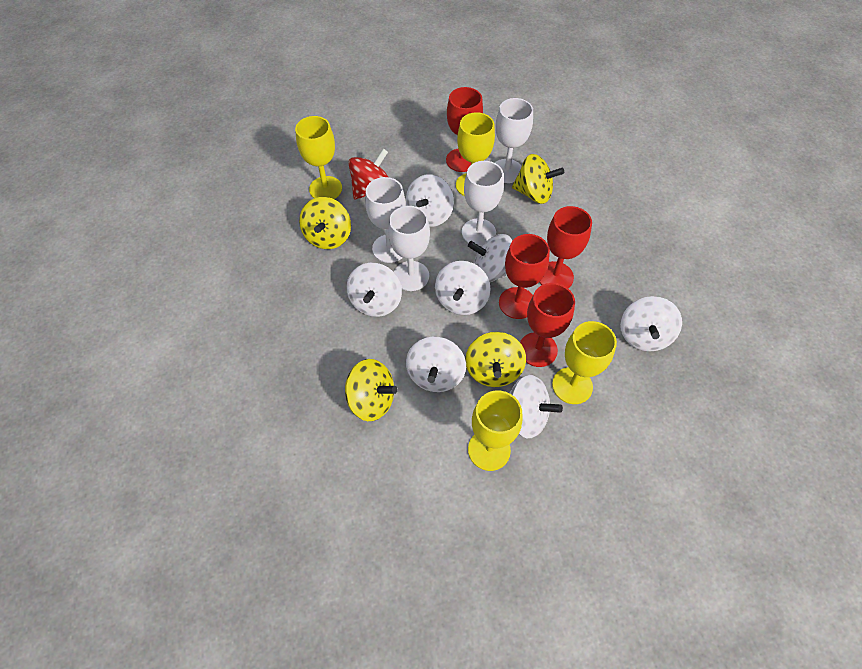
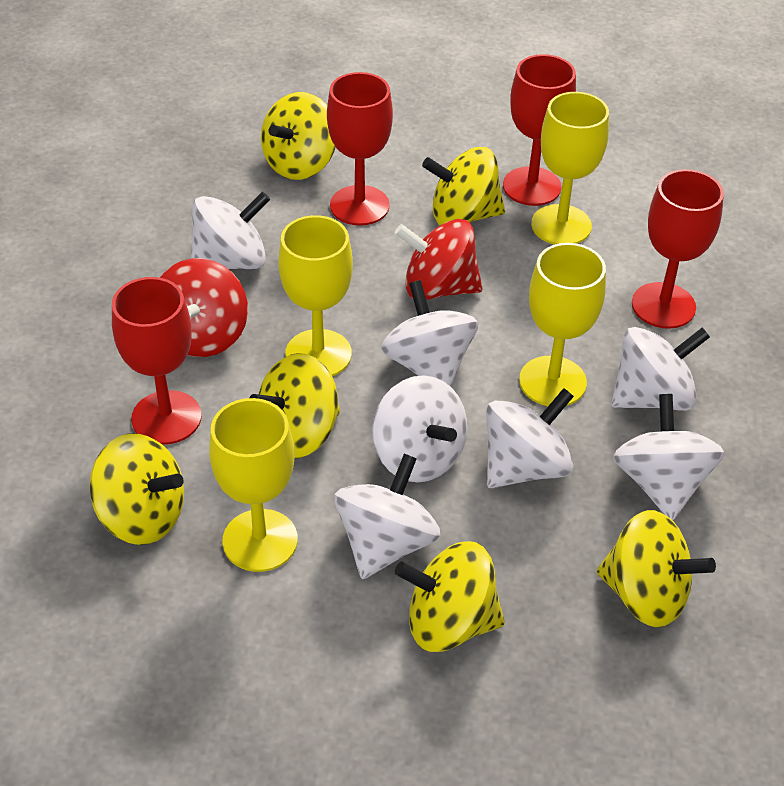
red spinning top: 1 -> 2
white goblet: 4 -> 0
yellow spinning top: 4 -> 6

